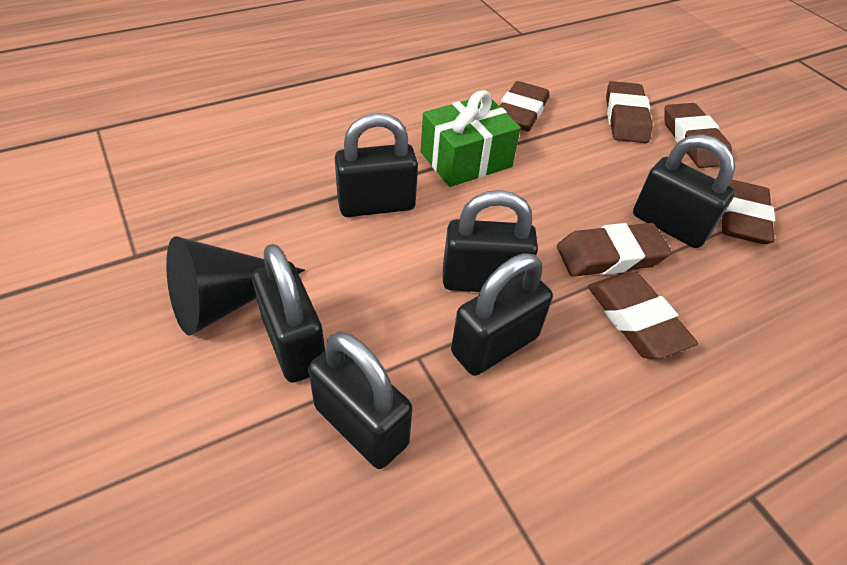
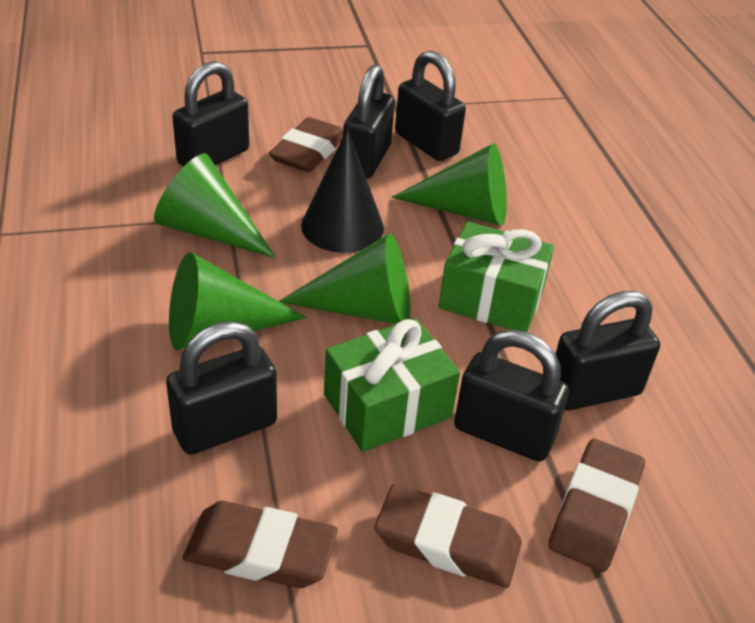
brown eraser: 6 -> 4
green cone: 0 -> 4
green gift: 1 -> 2

